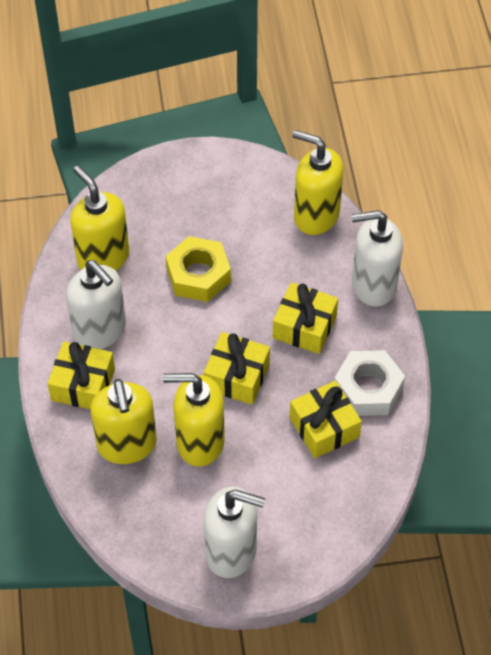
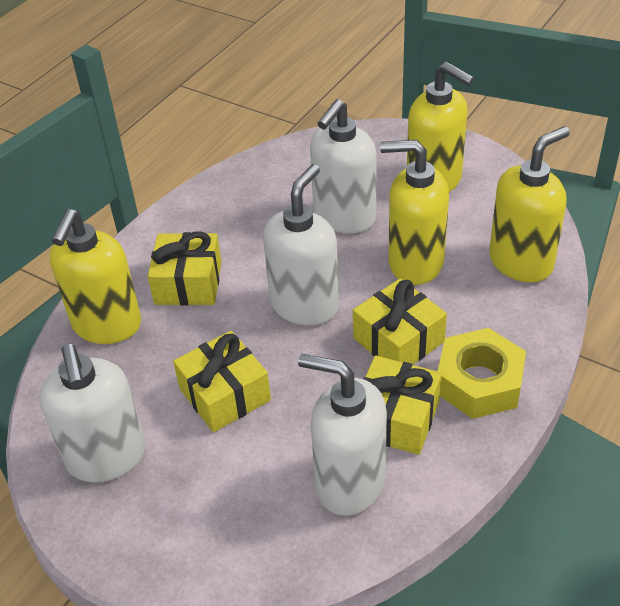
white nut: 1 -> 0
white soap dispenser: 3 -> 4

